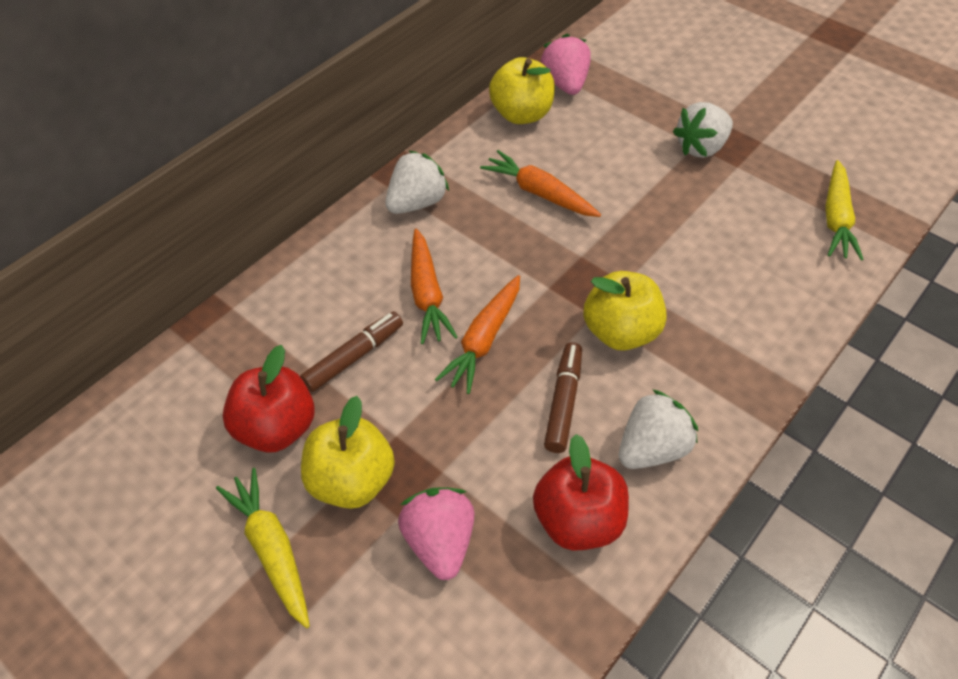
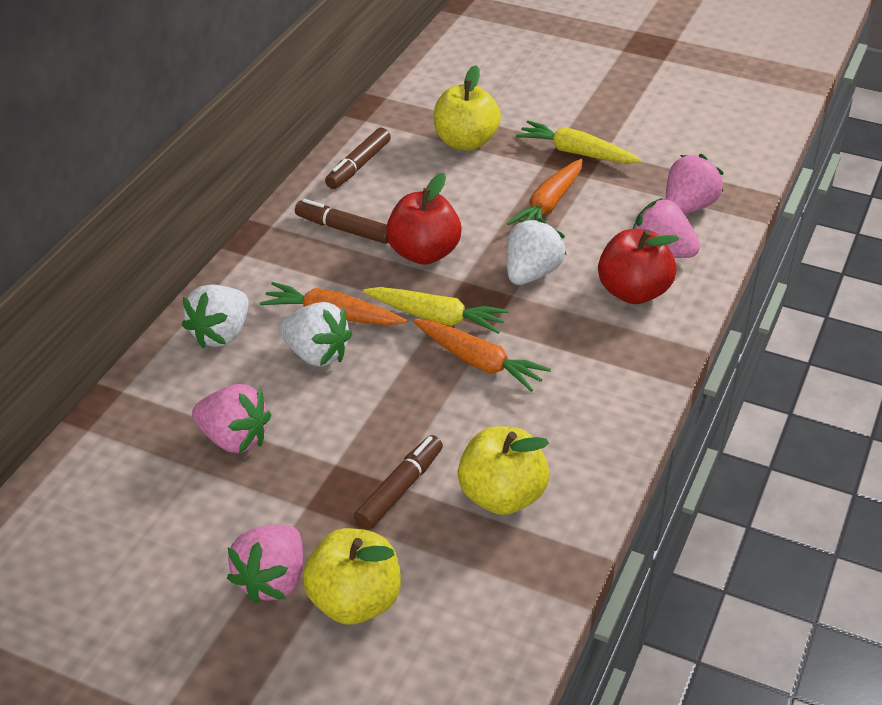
brown marker: 2 -> 3
pink strawberry: 2 -> 4

